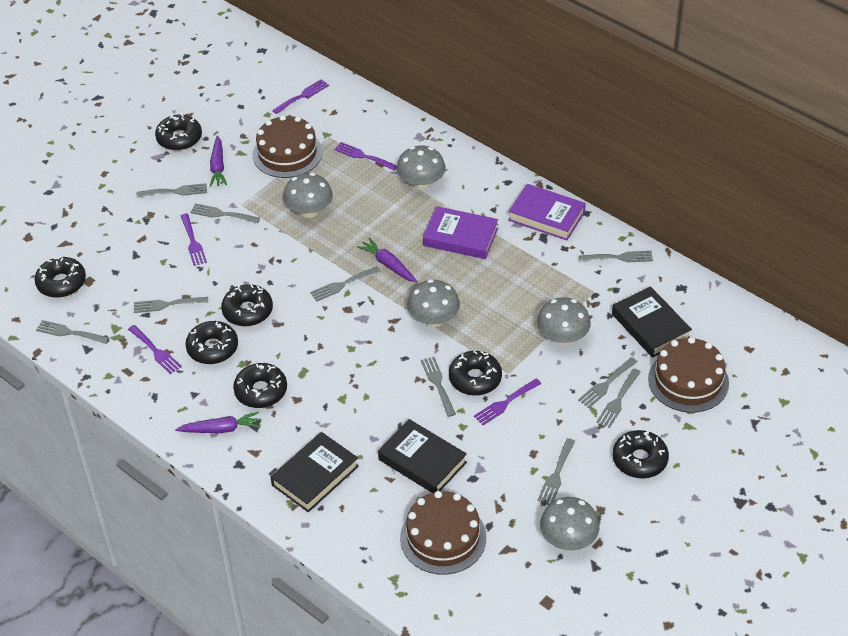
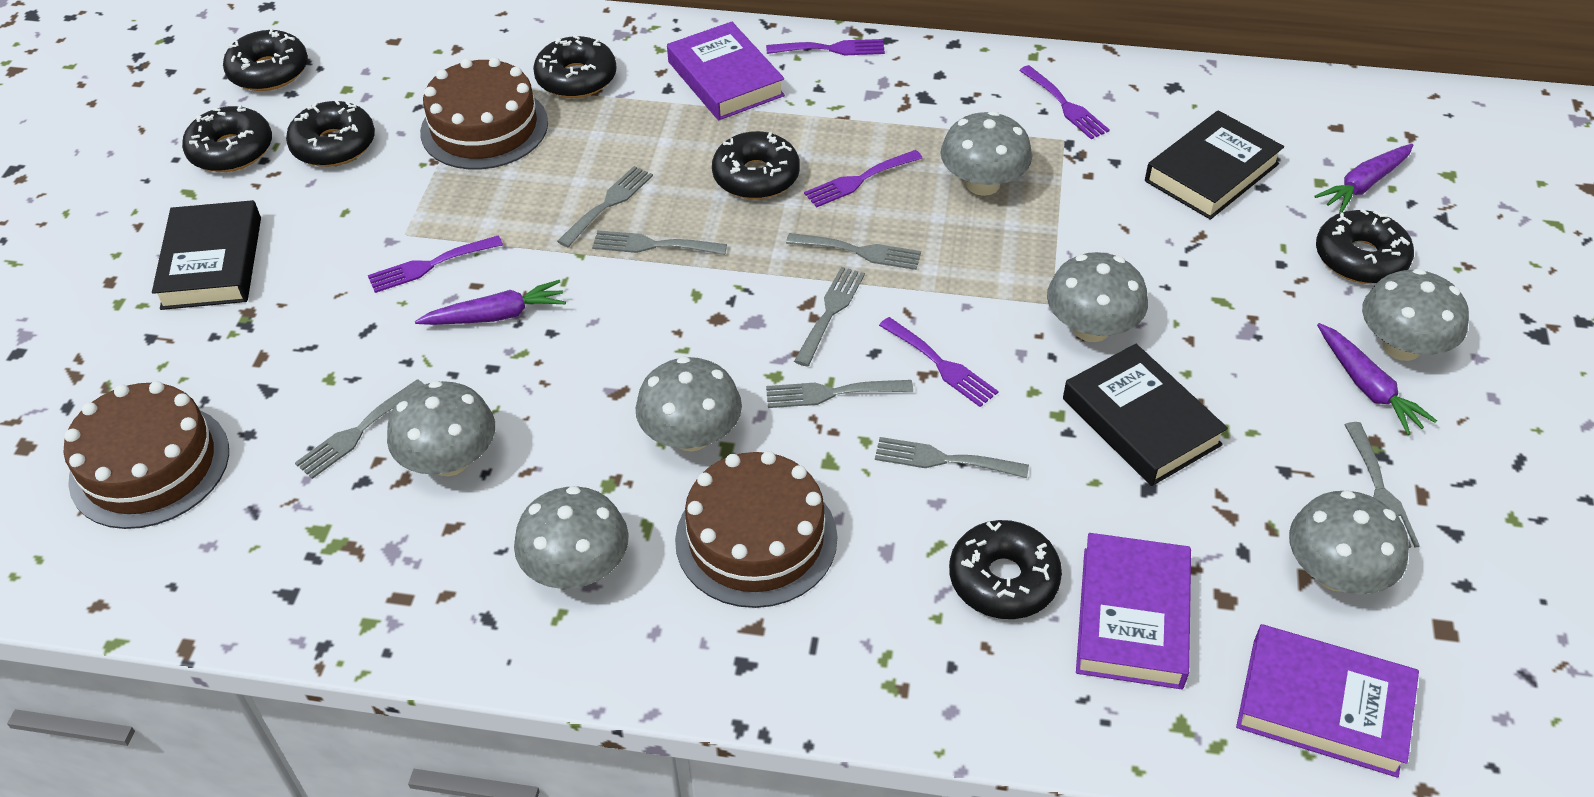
grey fork: 10 -> 8
grey mushroom: 5 -> 7
purple book: 2 -> 3

